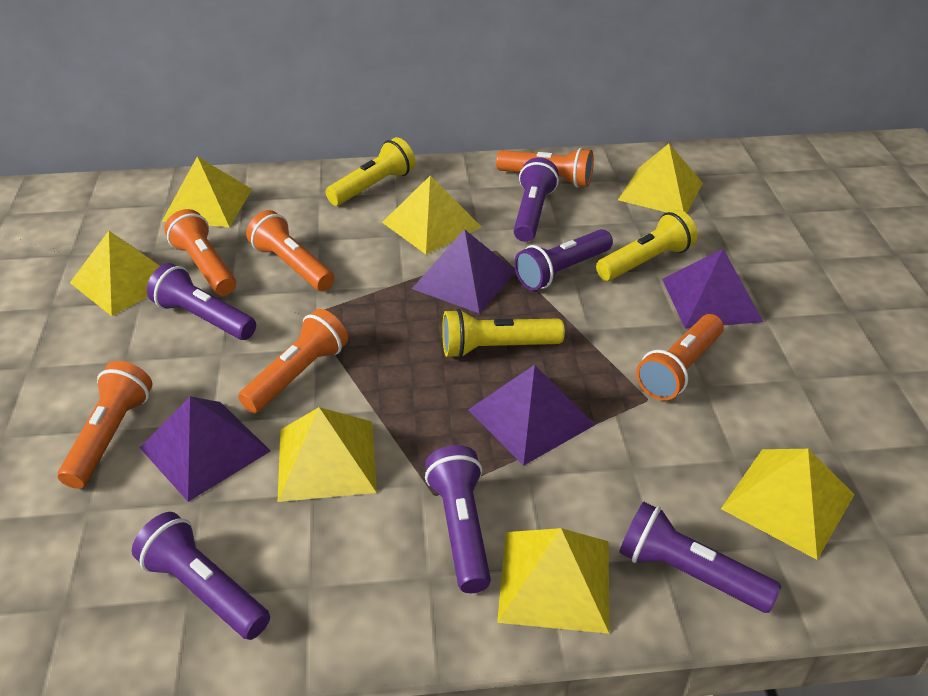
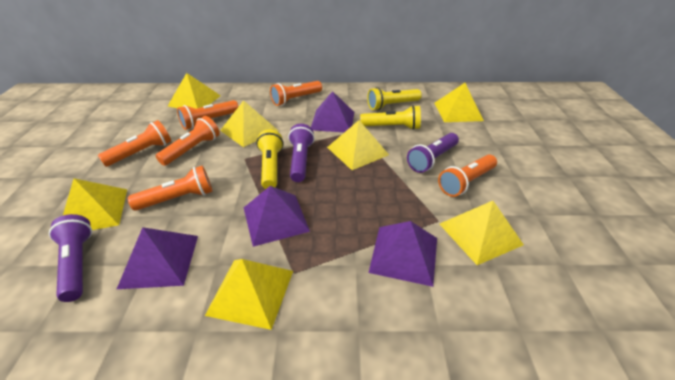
purple flashlight: 6 -> 3

